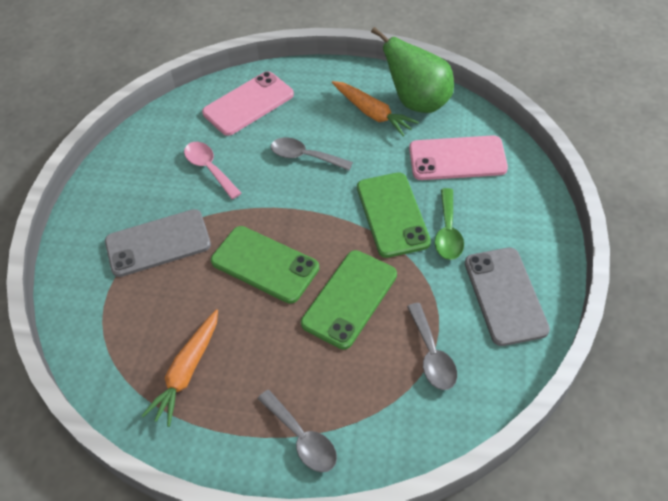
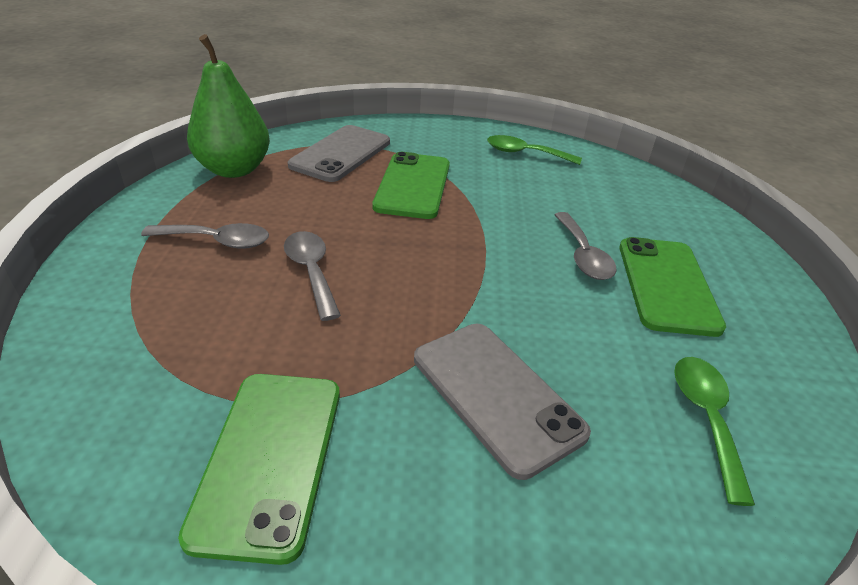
green spoon: 1 -> 2
orange carrot: 2 -> 0
pink phone: 2 -> 0
pink spoon: 1 -> 0

